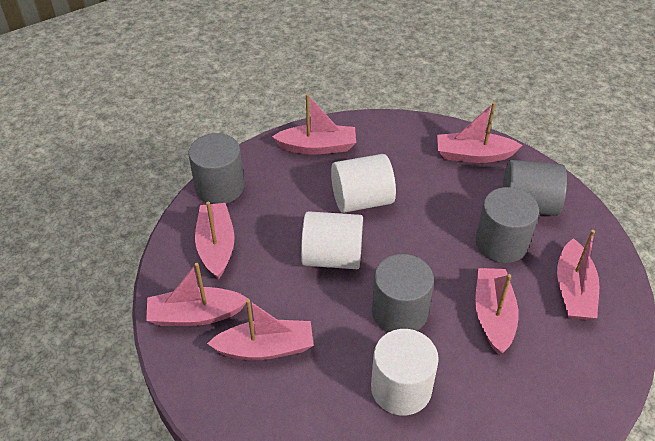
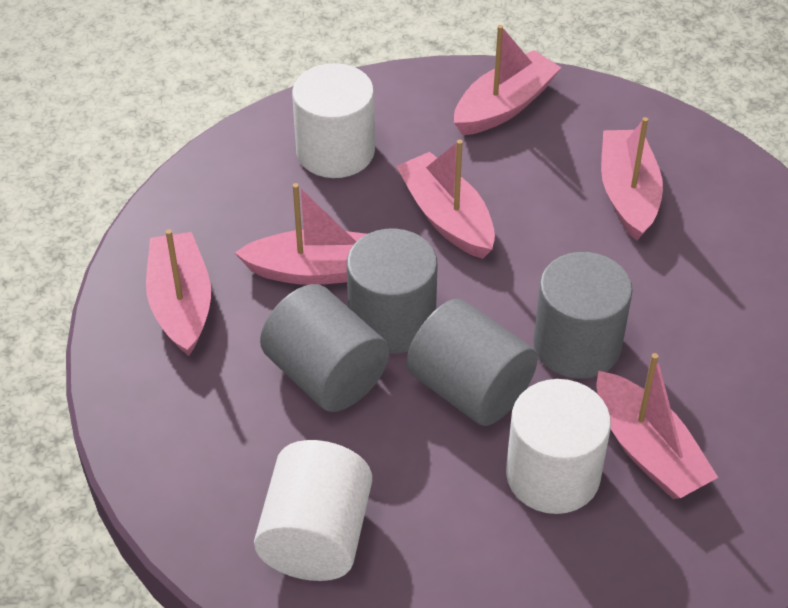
pink boat: 7 -> 6

